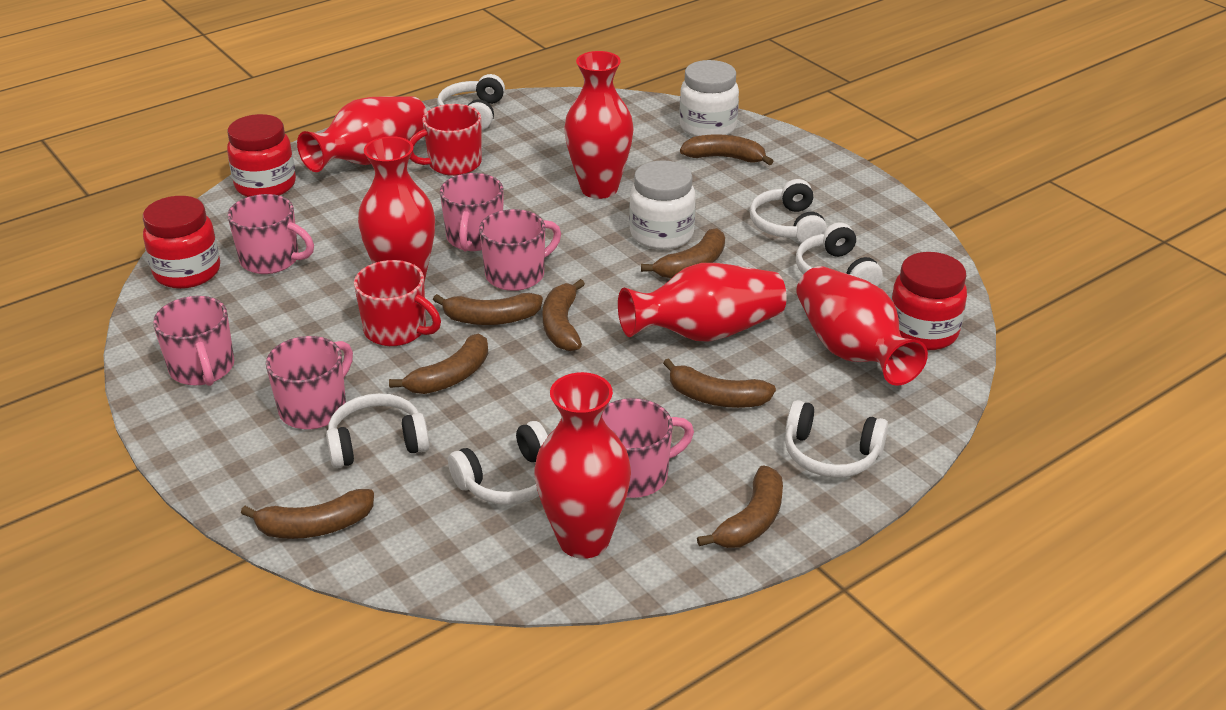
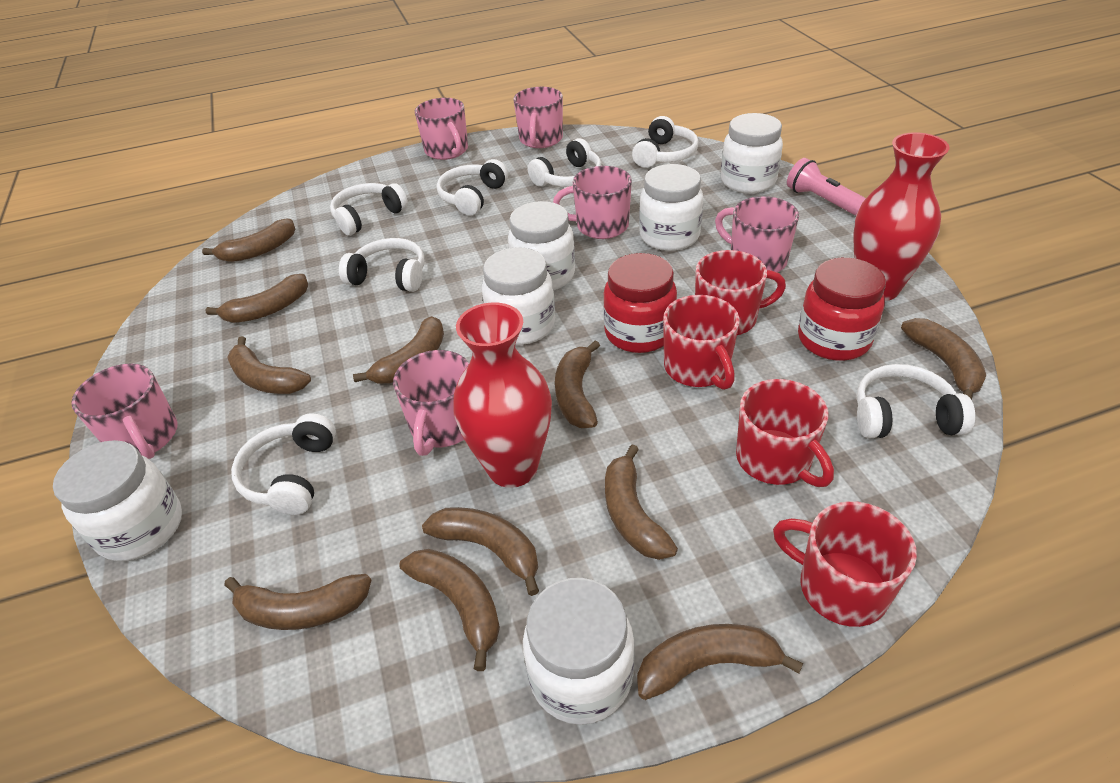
brown banana: 8 -> 11
pink flashlight: 0 -> 1
red jar: 3 -> 2
red mug: 2 -> 4
red vase: 6 -> 2
white headphones: 6 -> 7
white jar: 2 -> 6

